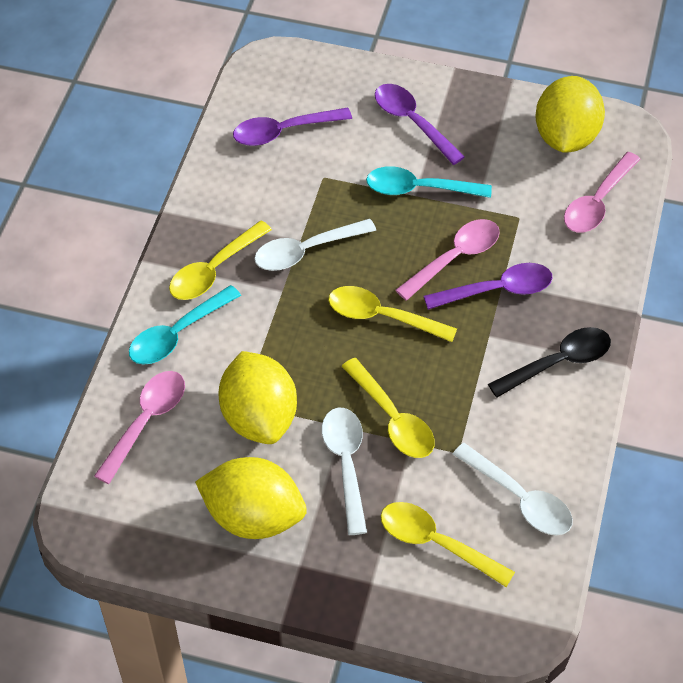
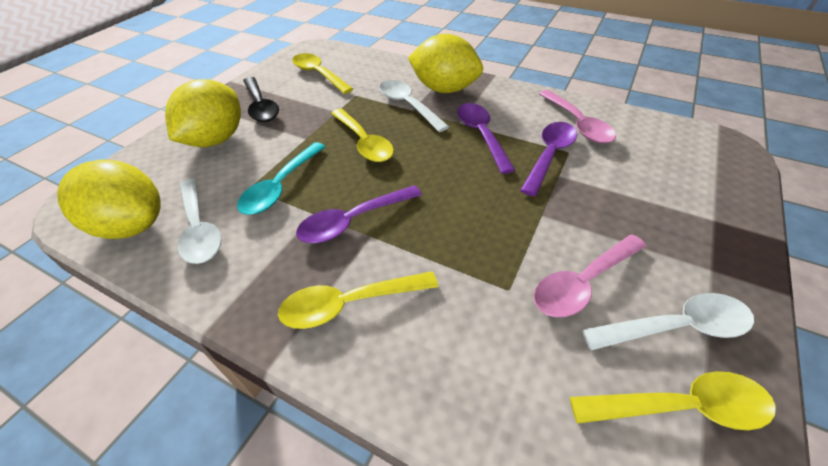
pink spoon: 3 -> 2
turquoise spoon: 2 -> 1

